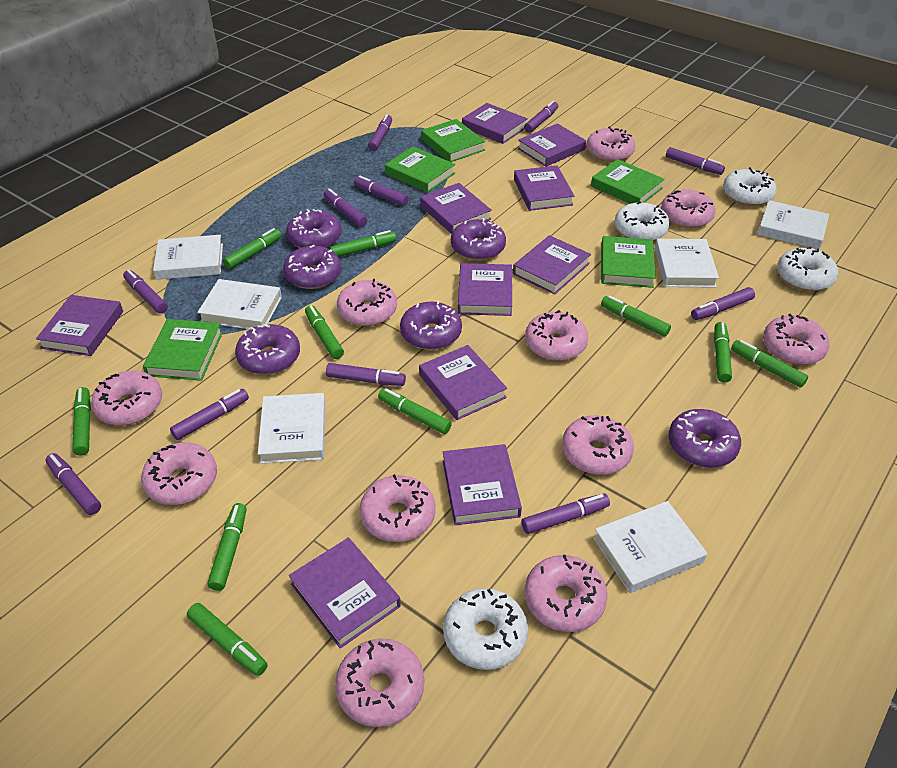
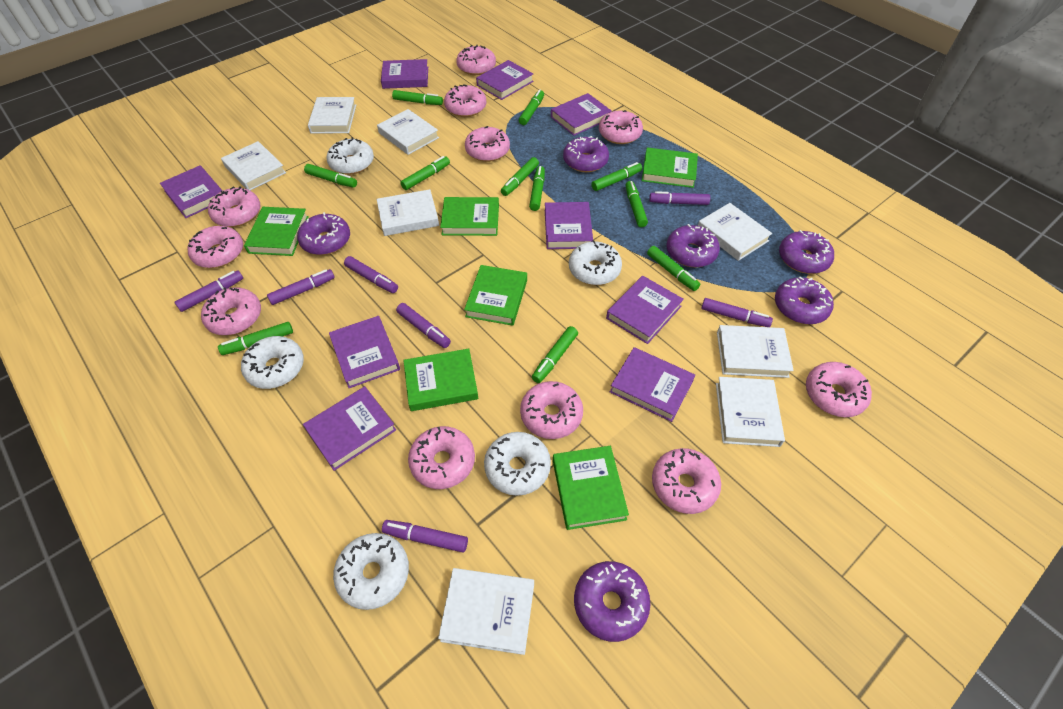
green book: 5 -> 6
green marker: 10 -> 11
purple book: 10 -> 9
purple marker: 11 -> 7
white book: 6 -> 8
white donut: 4 -> 5

